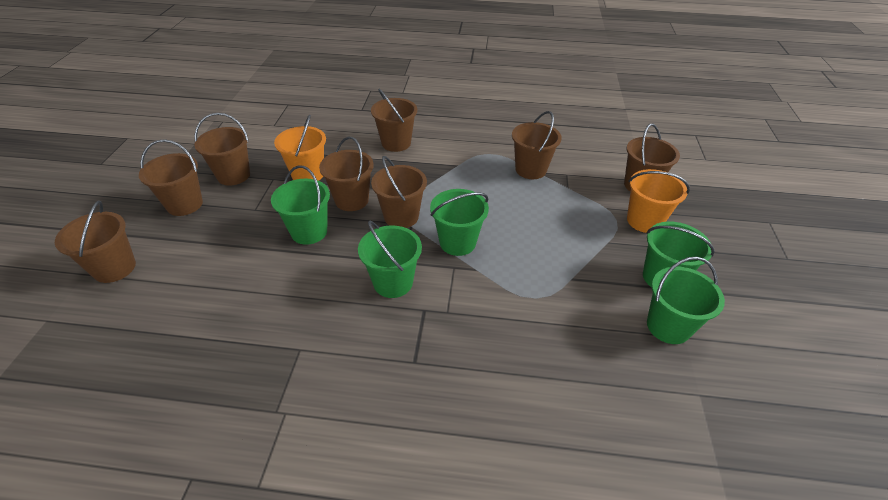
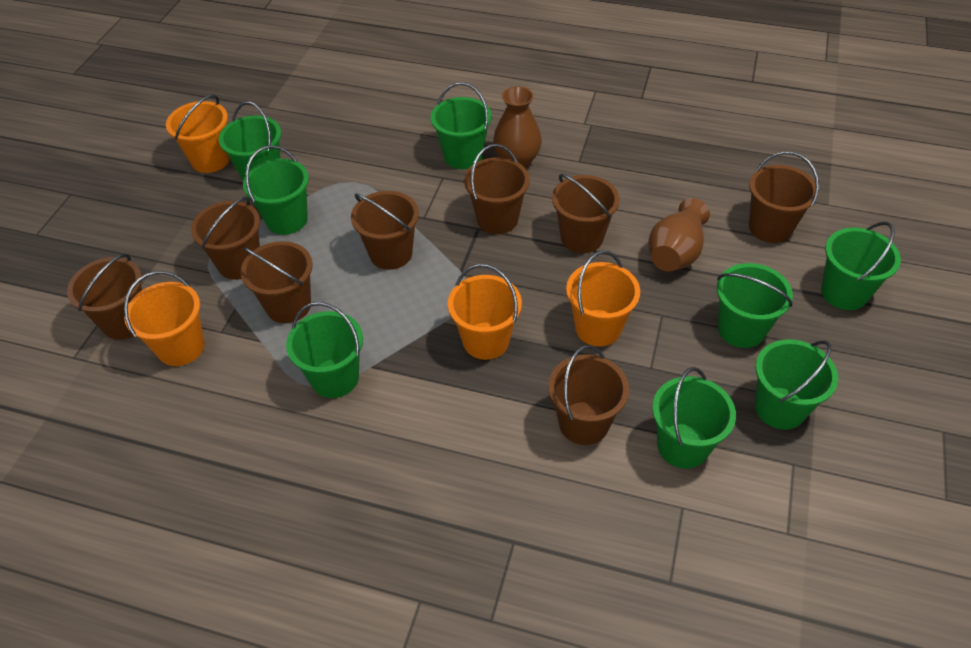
brown vase: 0 -> 2
green bucket: 5 -> 8
orange bucket: 2 -> 4

